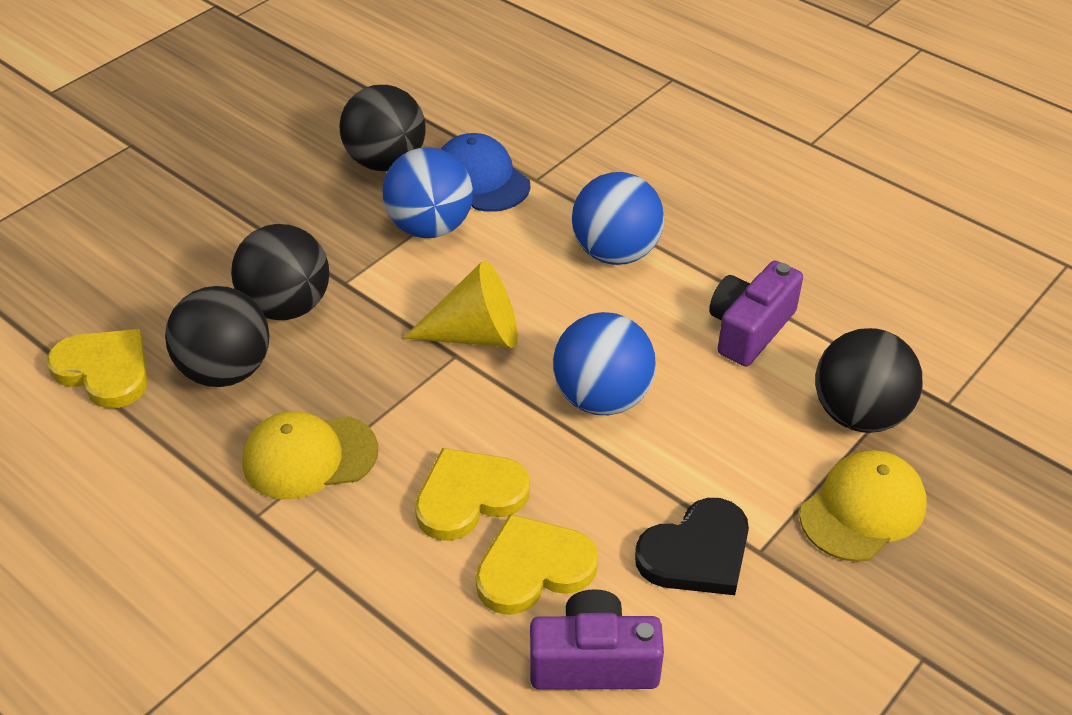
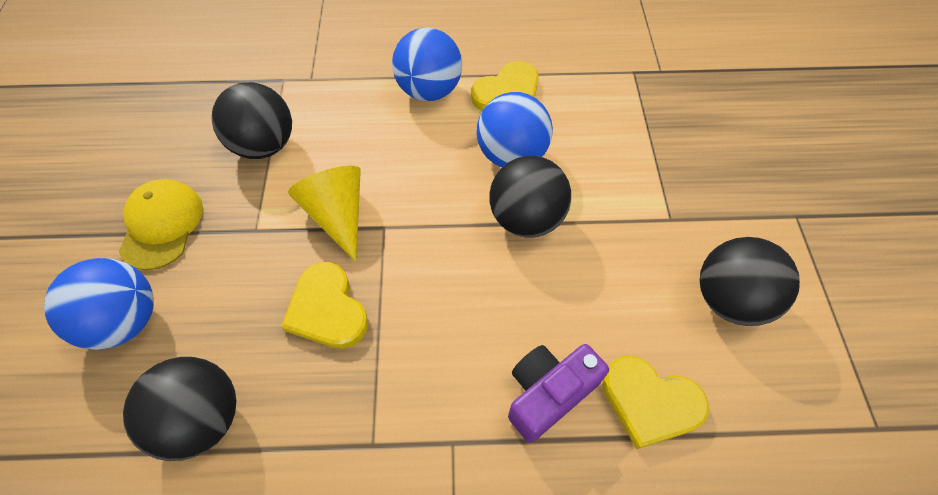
black heart: 1 -> 0
blue cap: 1 -> 0
purple camera: 2 -> 1
yellow cap: 2 -> 1

